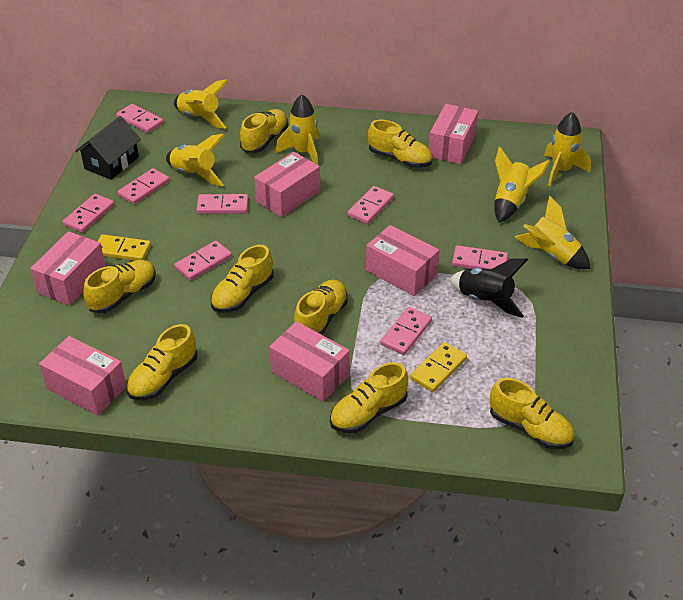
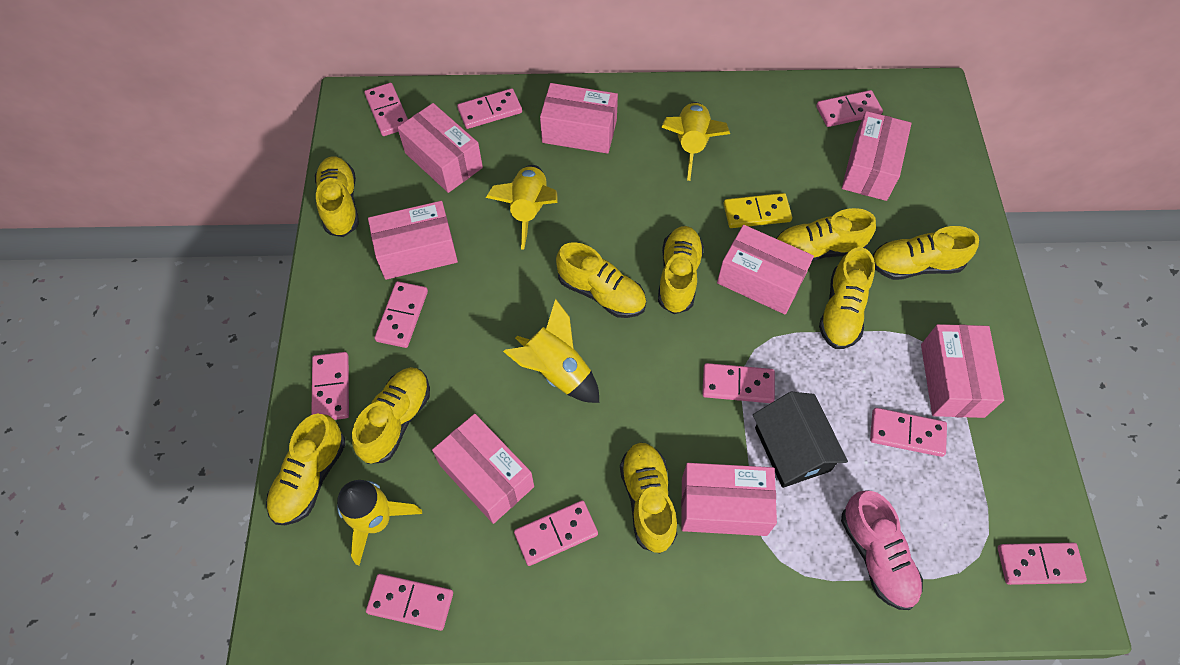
black rocket: 1 -> 0
pink box: 6 -> 8
pink domino: 8 -> 10
pink shoe: 0 -> 1
yellow domino: 2 -> 1
yellow rocket: 6 -> 4
yellow shoe: 8 -> 9

